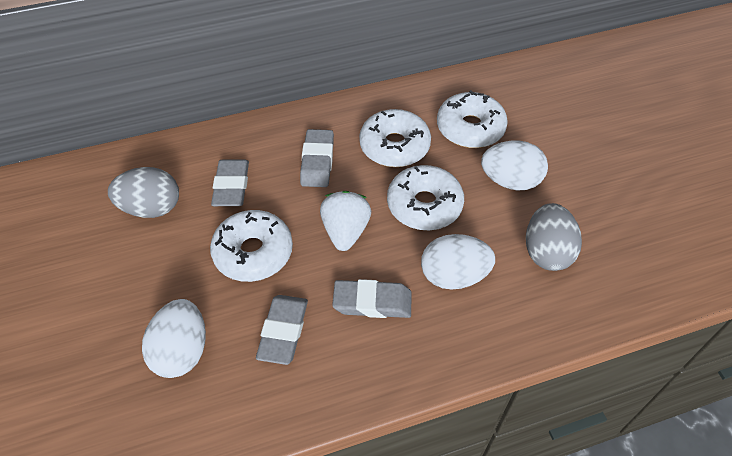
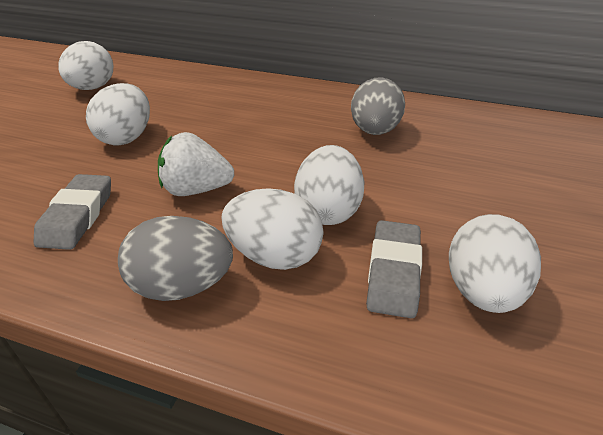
grey eraser: 4 -> 2
white donut: 4 -> 0
white egg: 3 -> 5

